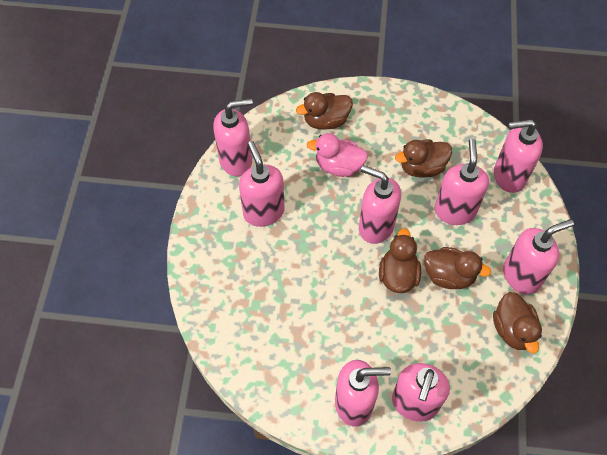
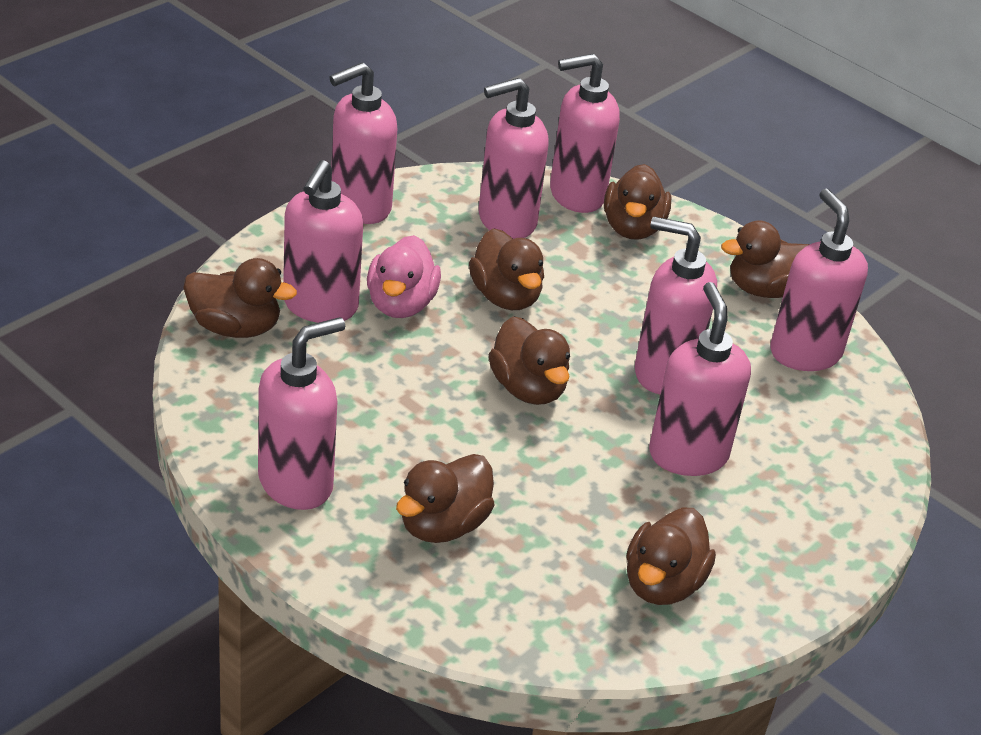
brown duck: 5 -> 7

